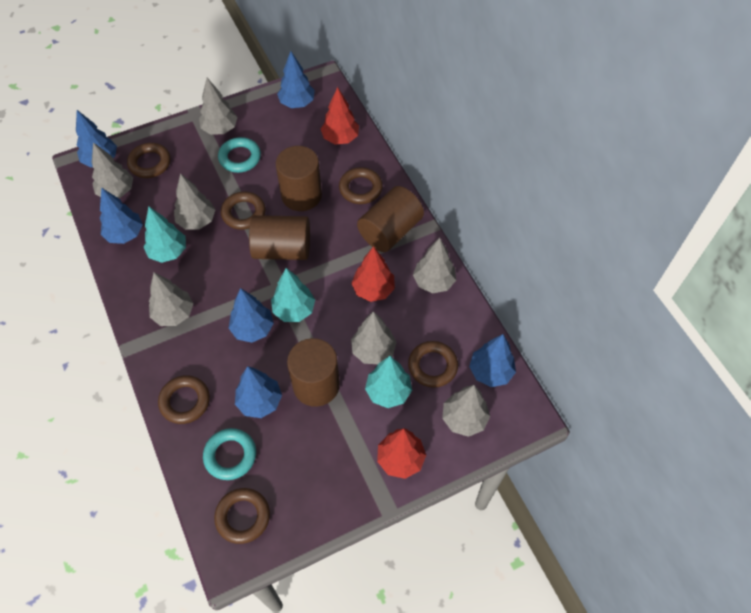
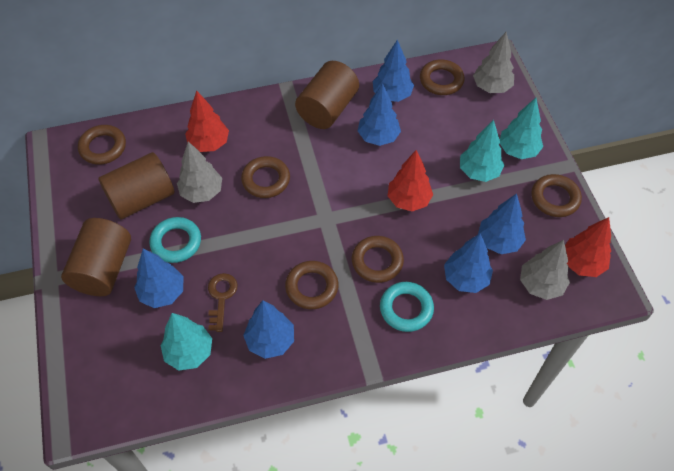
brown cylinder: 4 -> 3
brown key: 0 -> 1
grey tree: 7 -> 3

